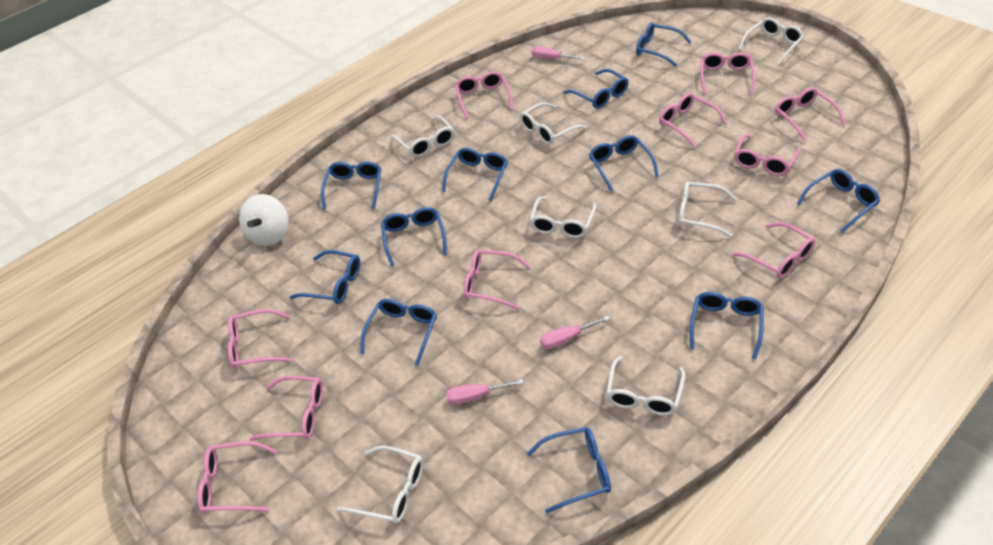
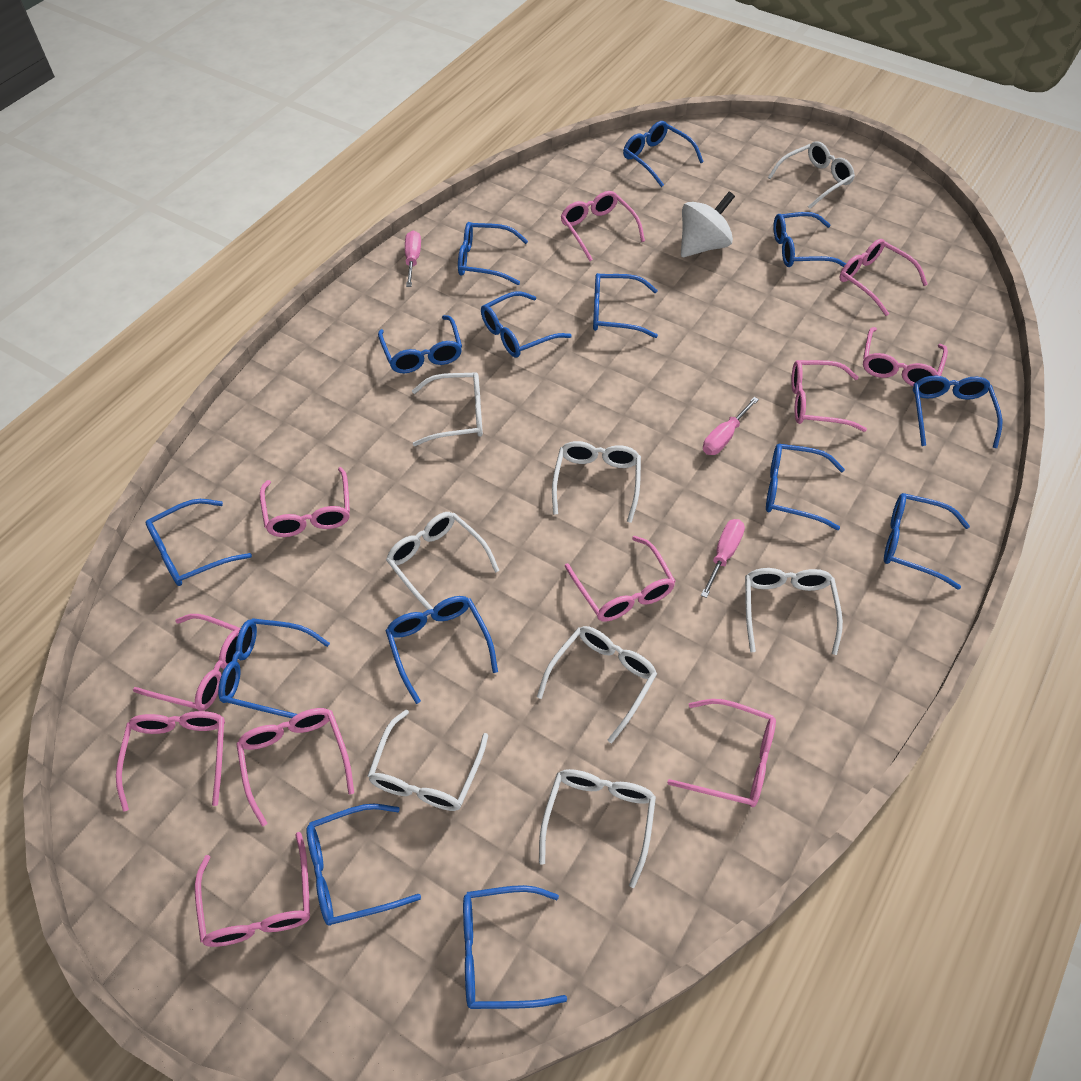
blue glasses: 11 -> 14
pink glasses: 10 -> 11
white glasses: 7 -> 8

